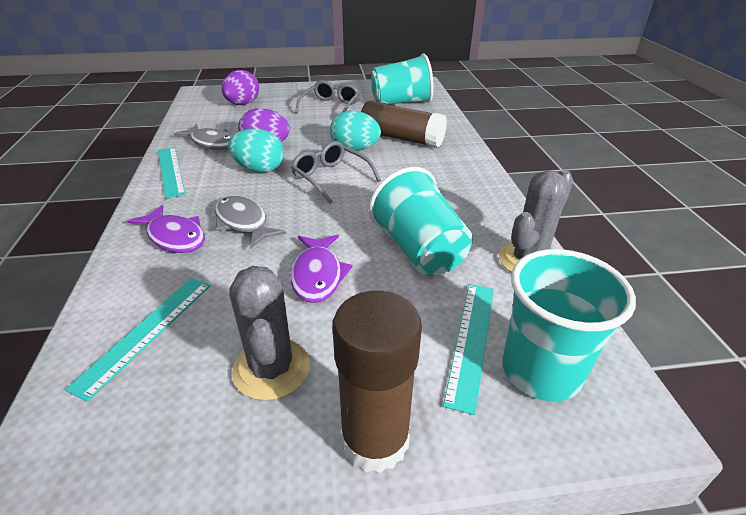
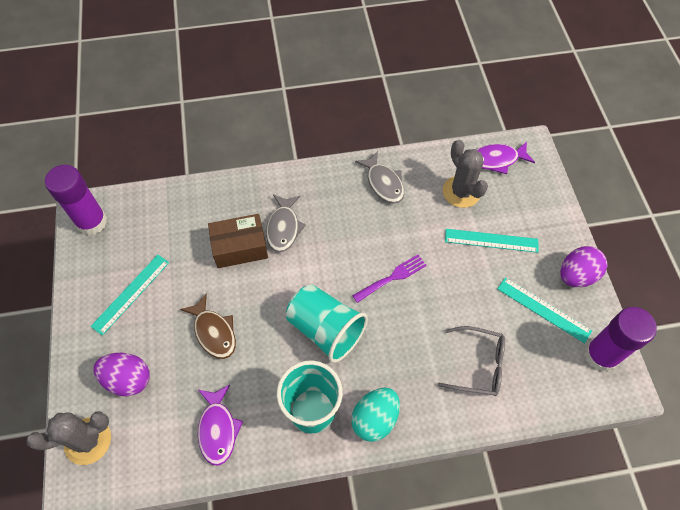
brown box: 0 -> 1
brown fish: 0 -> 1
brown glue stick: 2 -> 0
grey glasses: 2 -> 1
purple fork: 0 -> 1
purple glue stick: 0 -> 2
turquoise cup: 3 -> 2
turquoise egg: 2 -> 1

